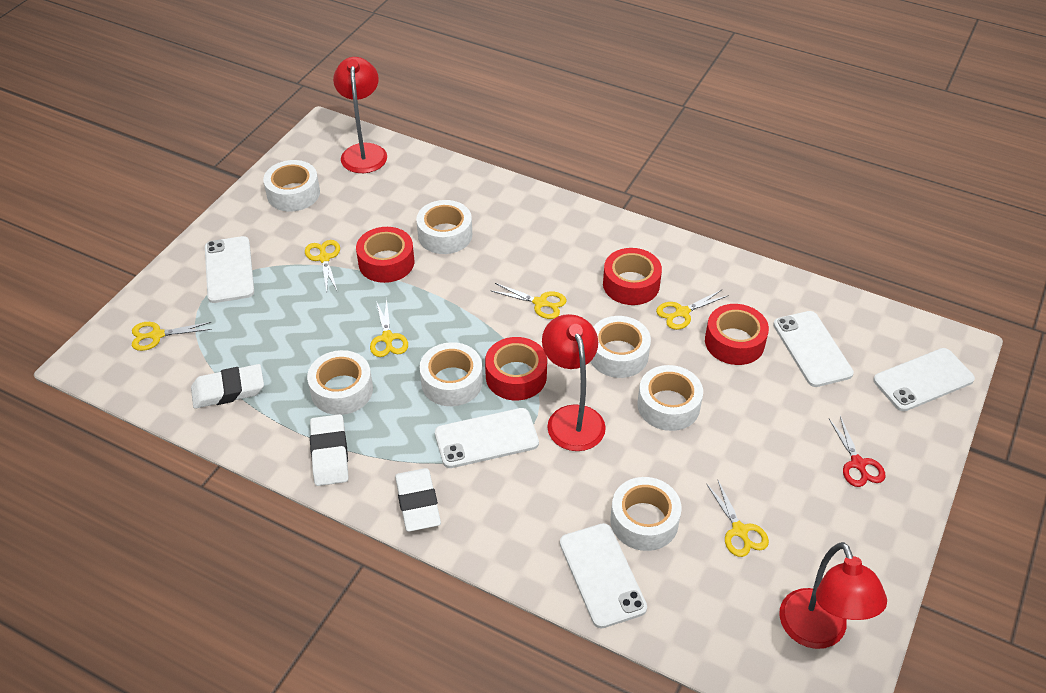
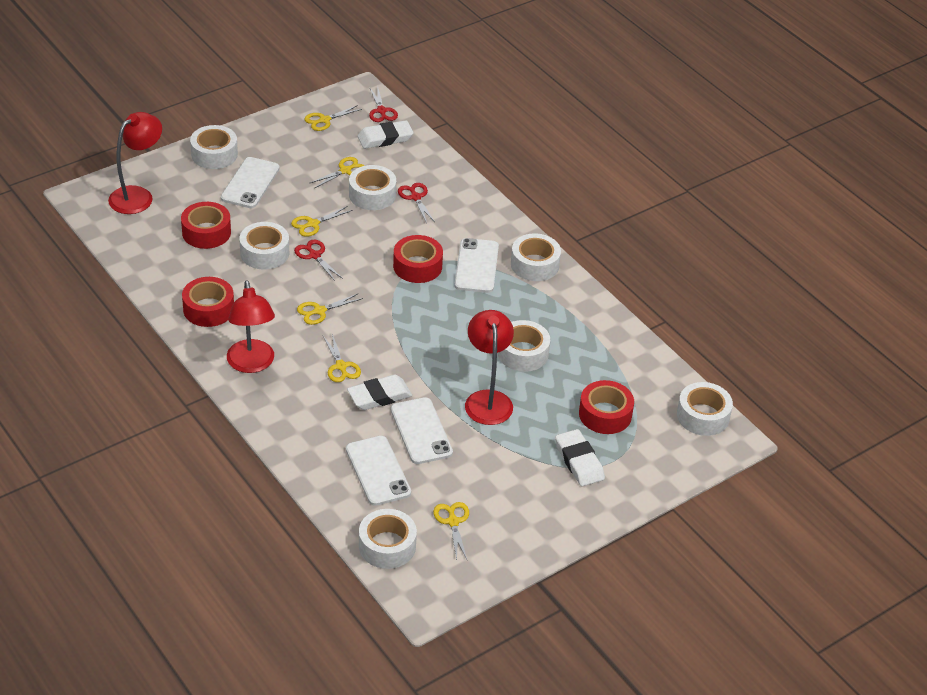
red scissors: 1 -> 3
white phone: 5 -> 4

